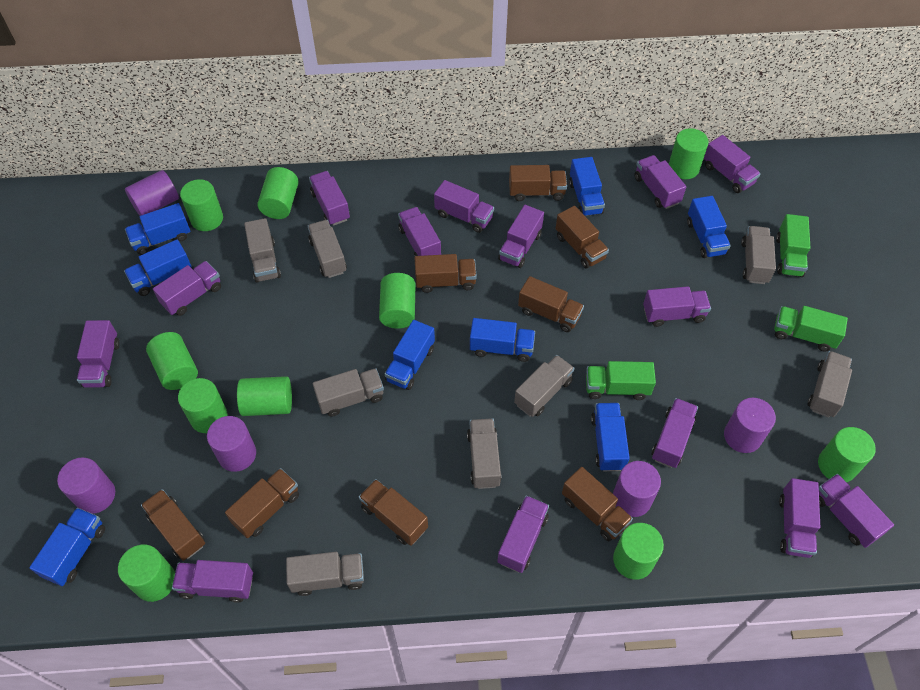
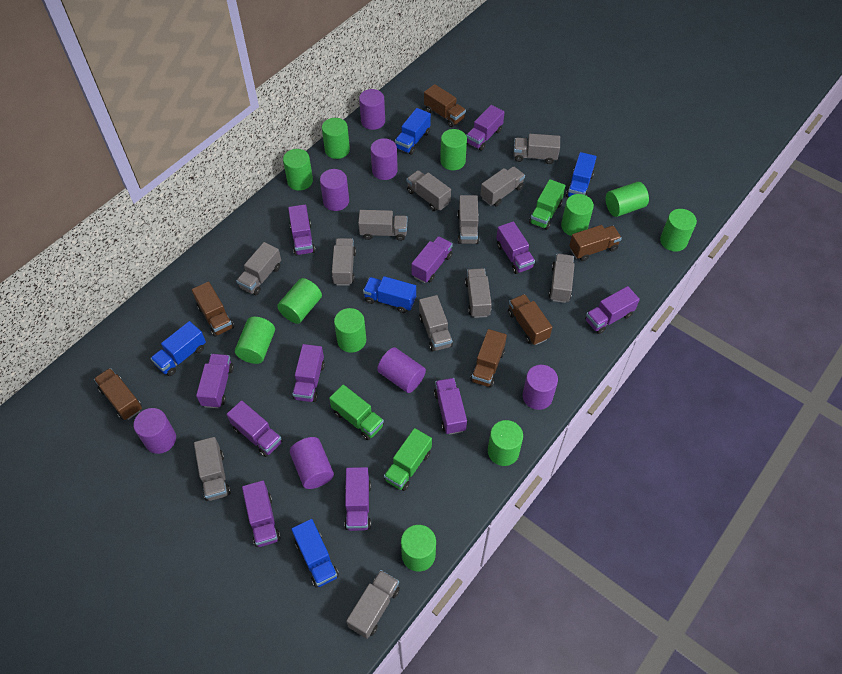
blue truck: 8 -> 5
brown truck: 8 -> 6
green cylinder: 10 -> 11
grey truck: 8 -> 12
purple cylinder: 5 -> 7
purple truck: 14 -> 11

